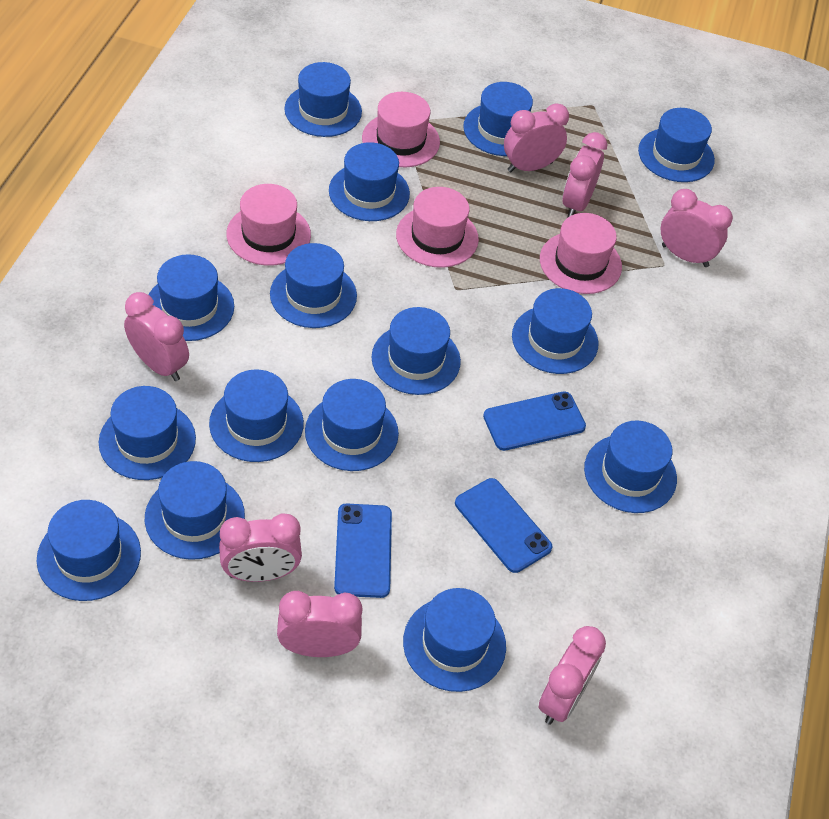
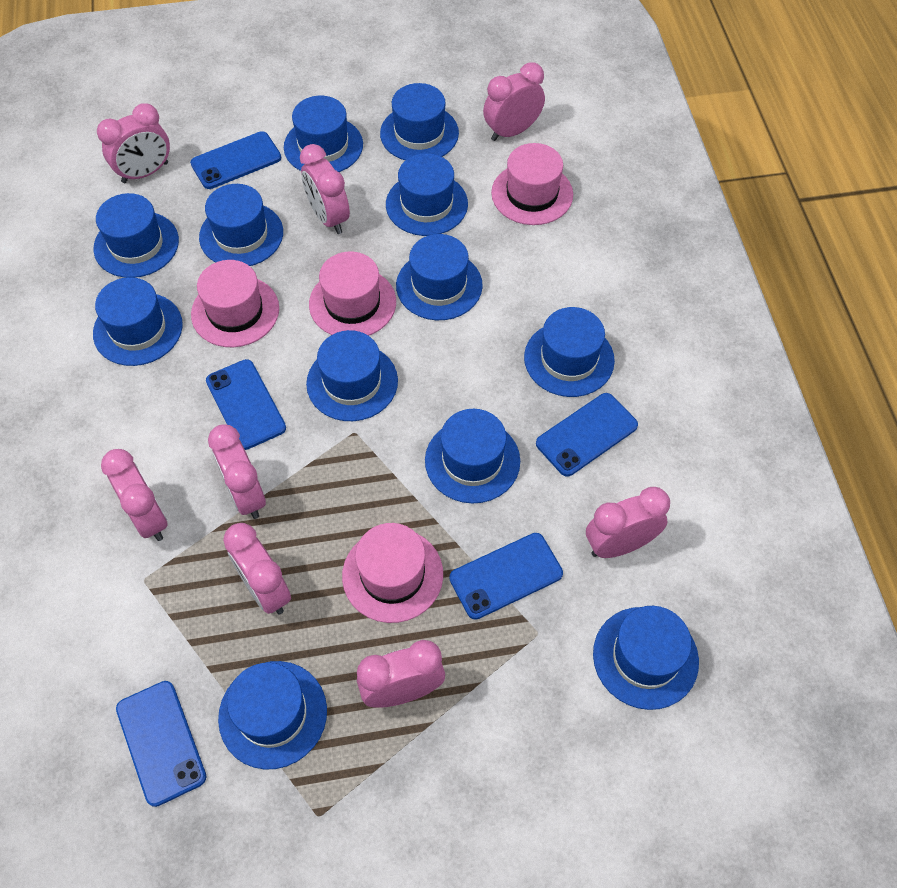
blue hat: 15 -> 12
blue phone: 3 -> 5
pink clock: 7 -> 8

